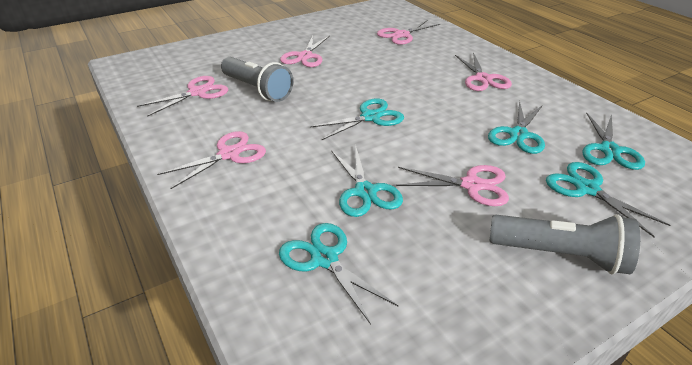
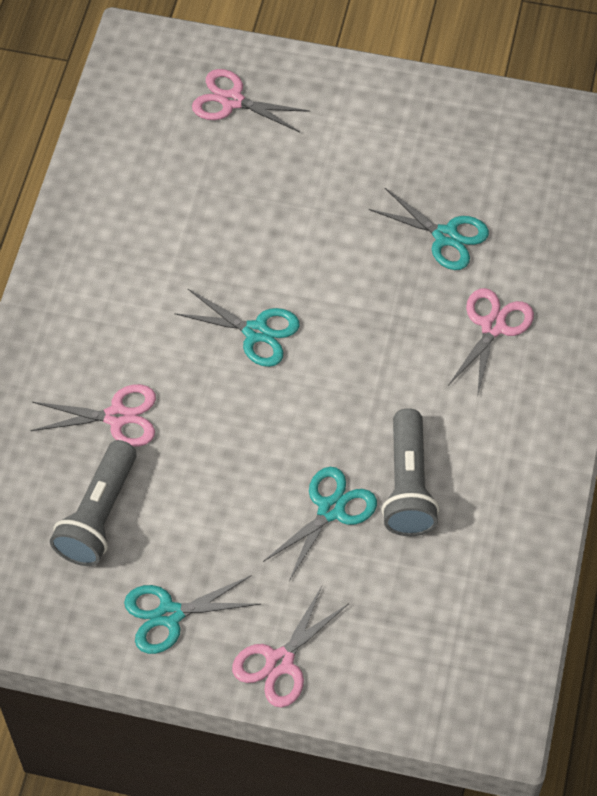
pink scissors: 6 -> 4
turquoise scissors: 6 -> 4

